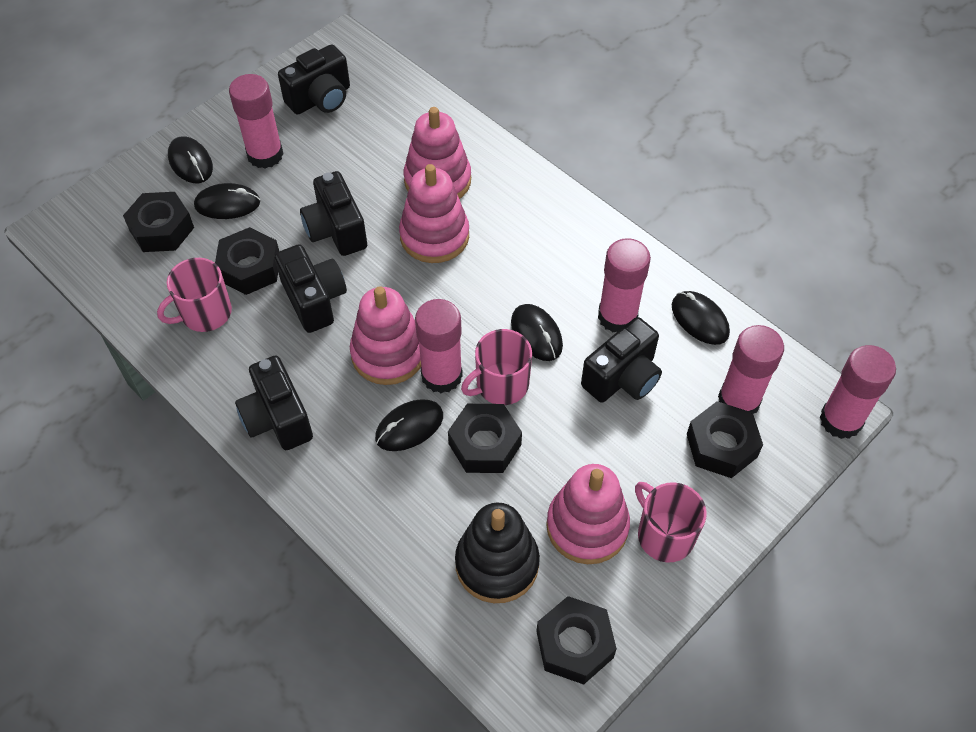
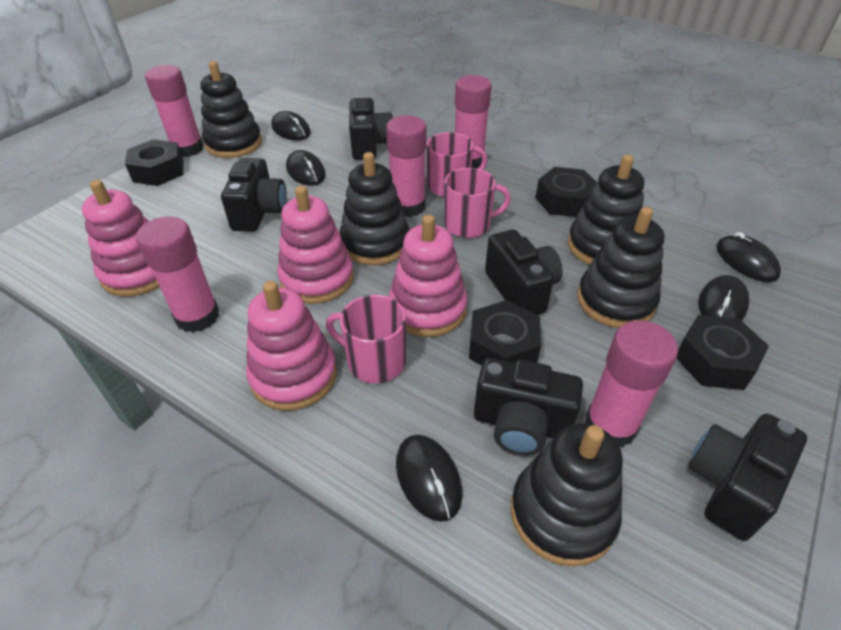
black nut: 5 -> 4
black stacking toy: 1 -> 5

